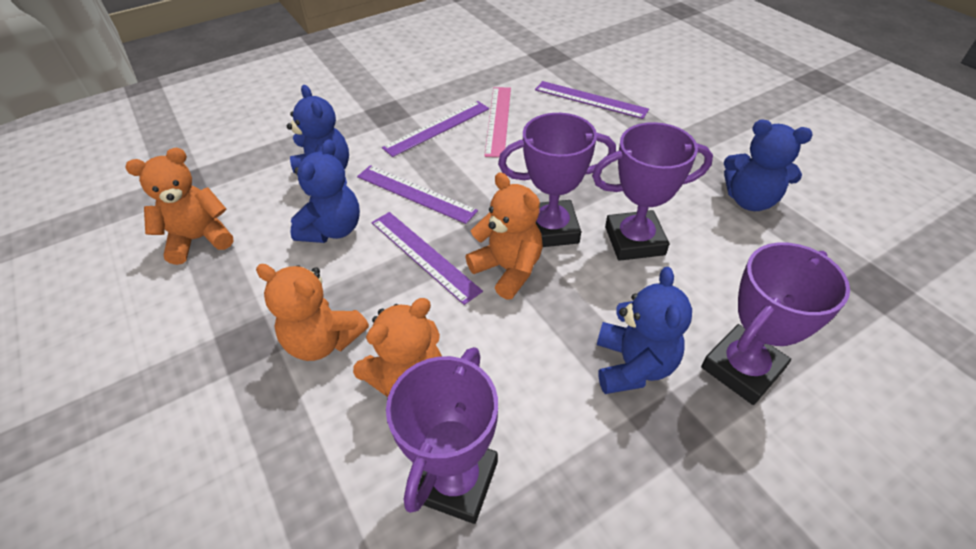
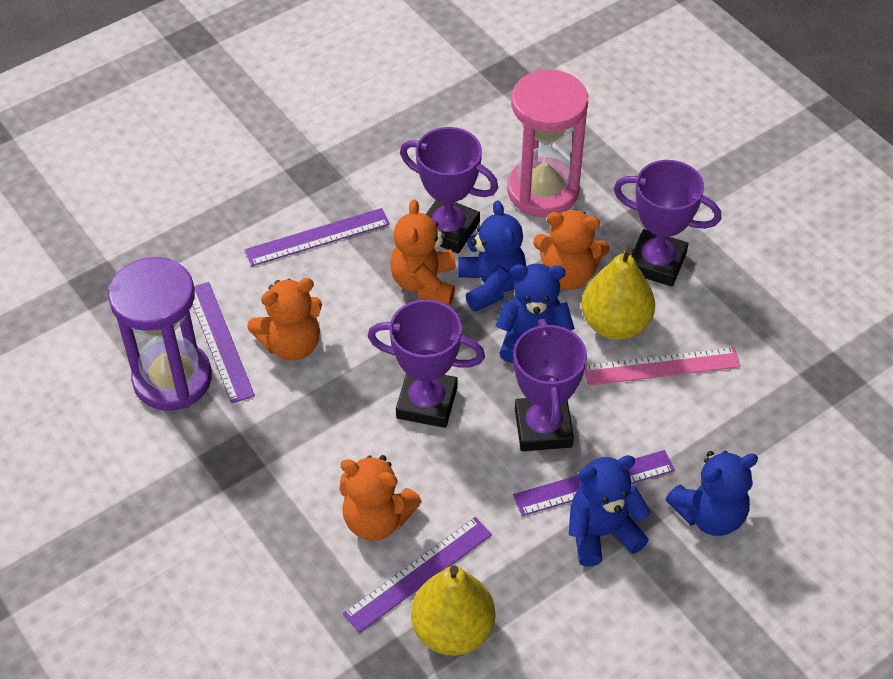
pink hourglass: 0 -> 1
purple hourglass: 0 -> 1
yellow pear: 0 -> 2

